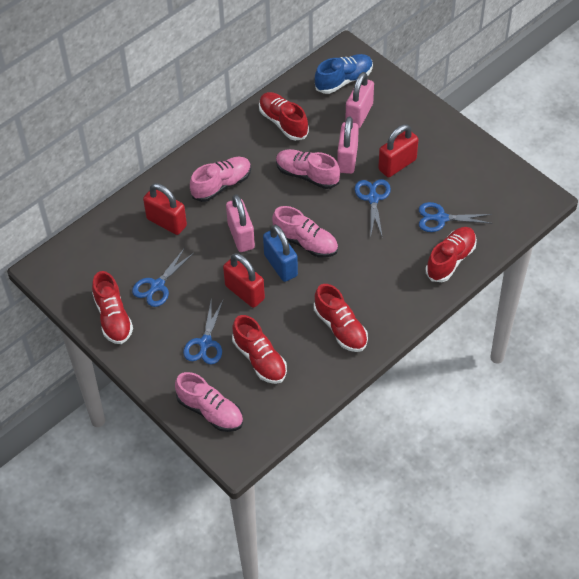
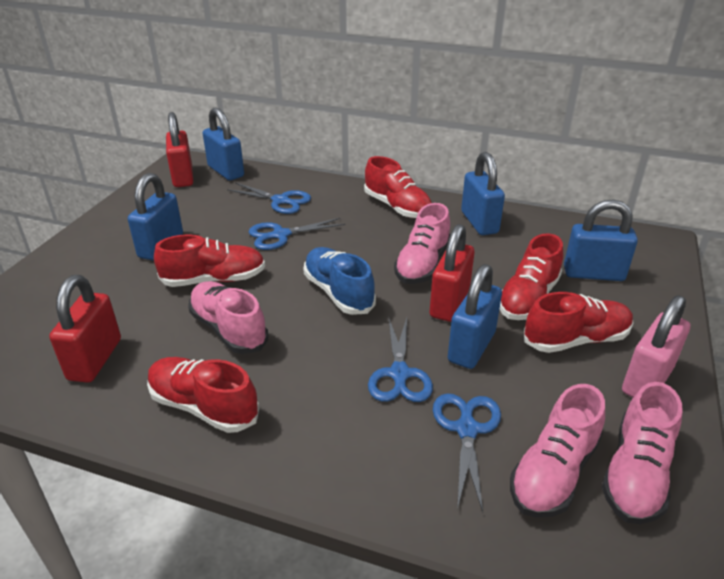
blue padlock: 1 -> 5
pink padlock: 3 -> 1

